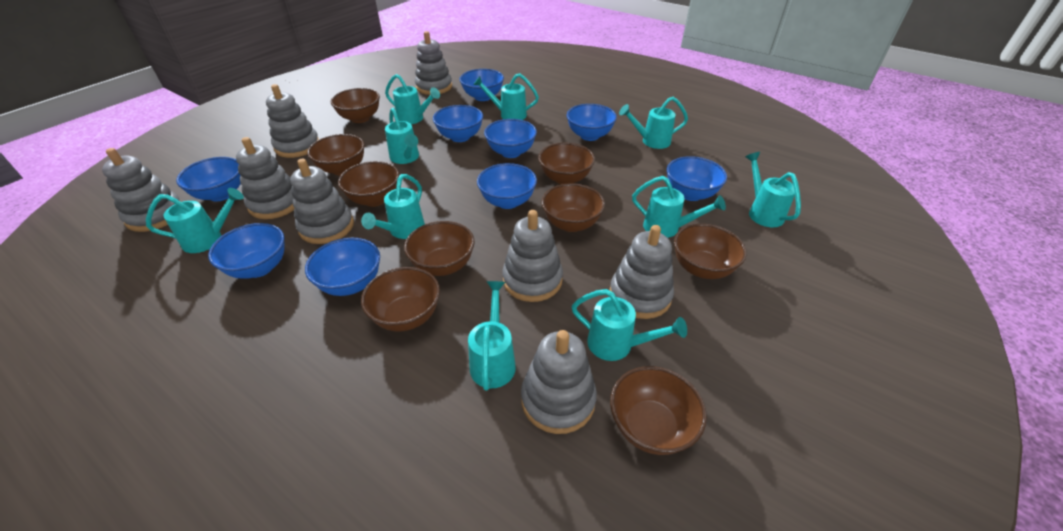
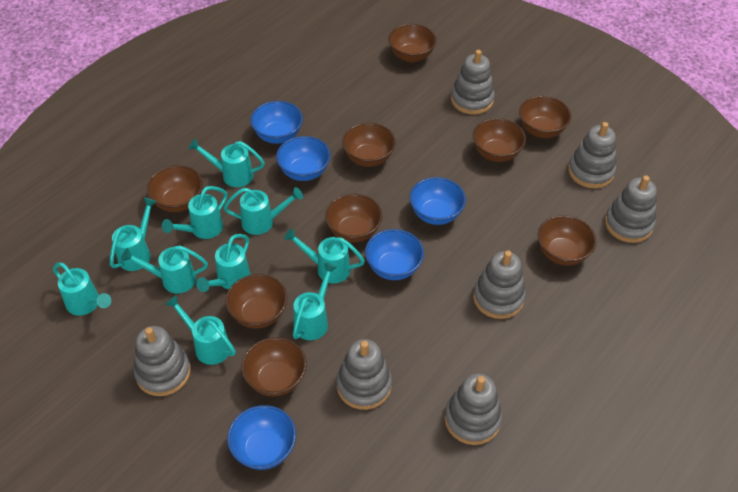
blue bowl: 9 -> 5
grey stacking toy: 8 -> 7

